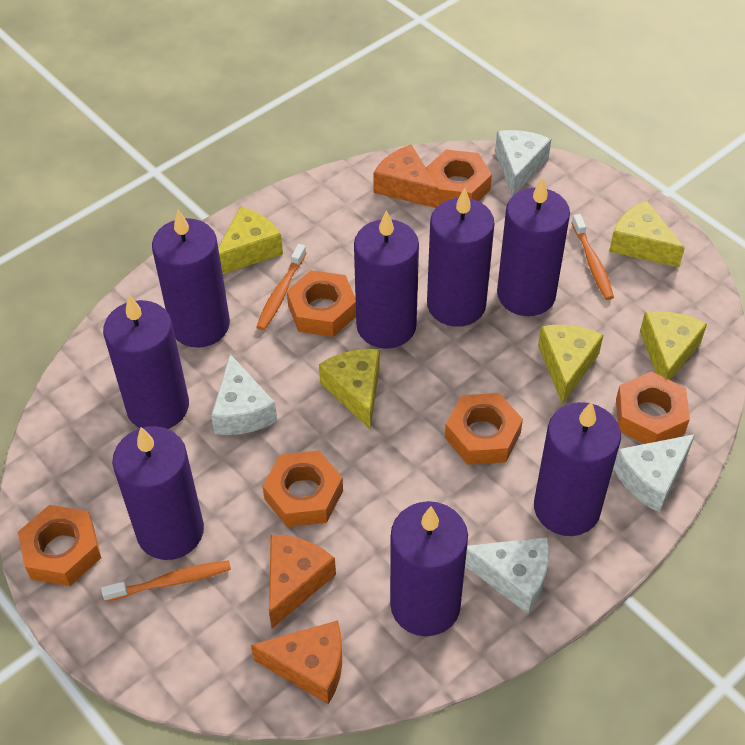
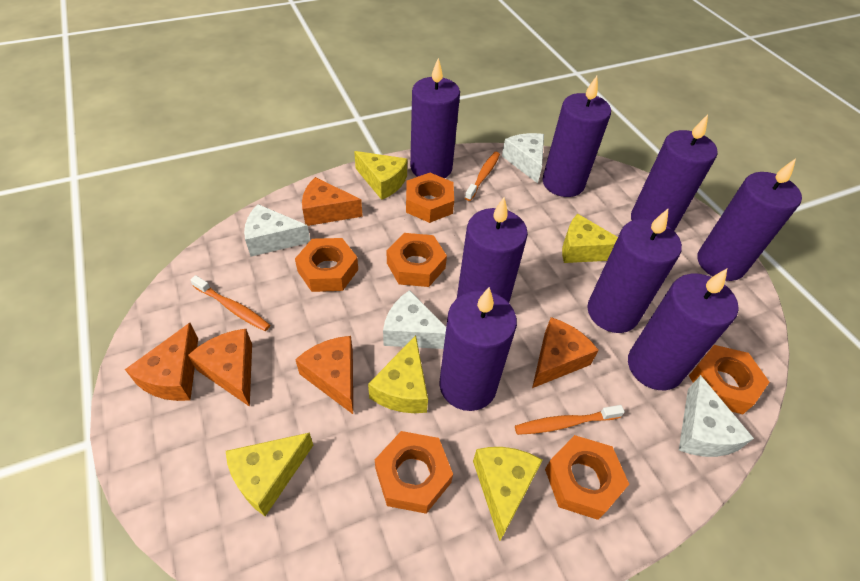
orange cheese: 3 -> 5

